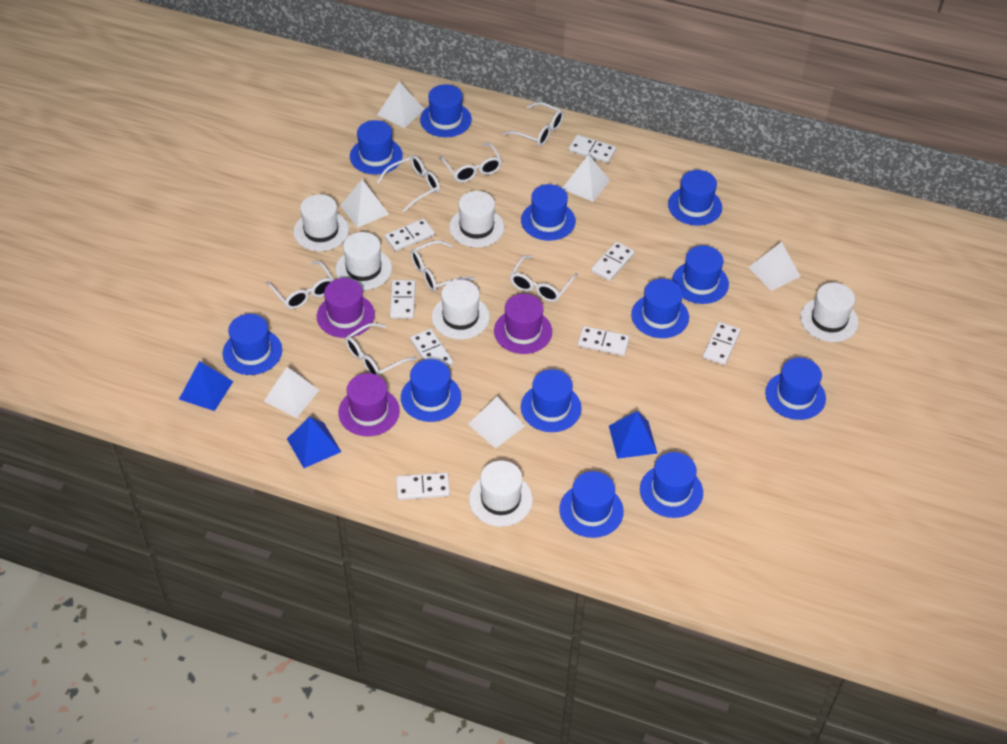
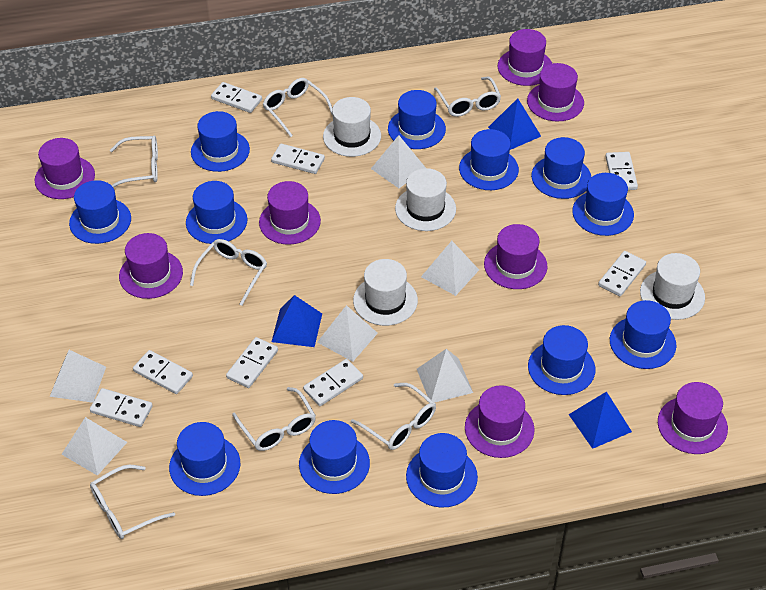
purple hat: 3 -> 8
white hat: 6 -> 4

